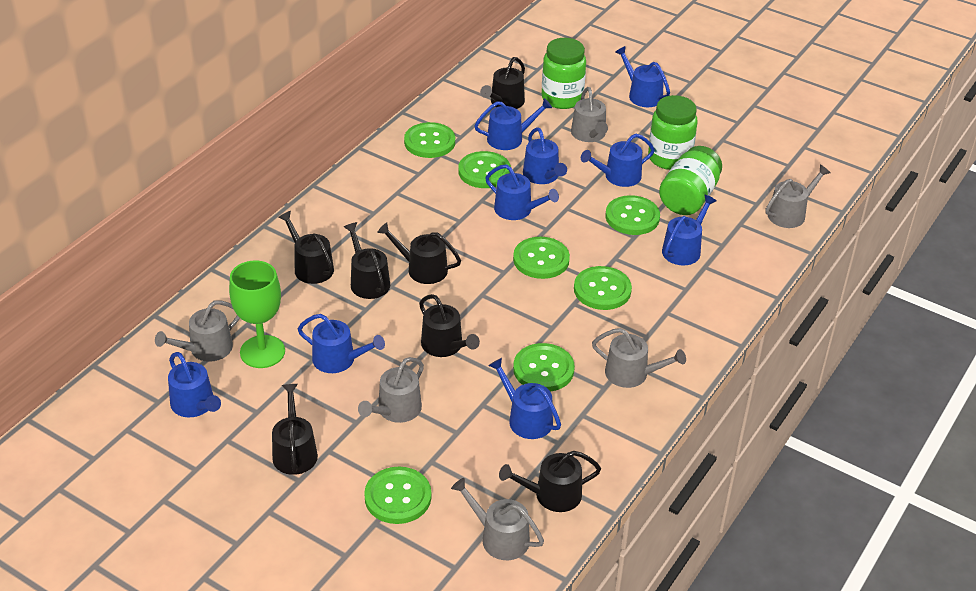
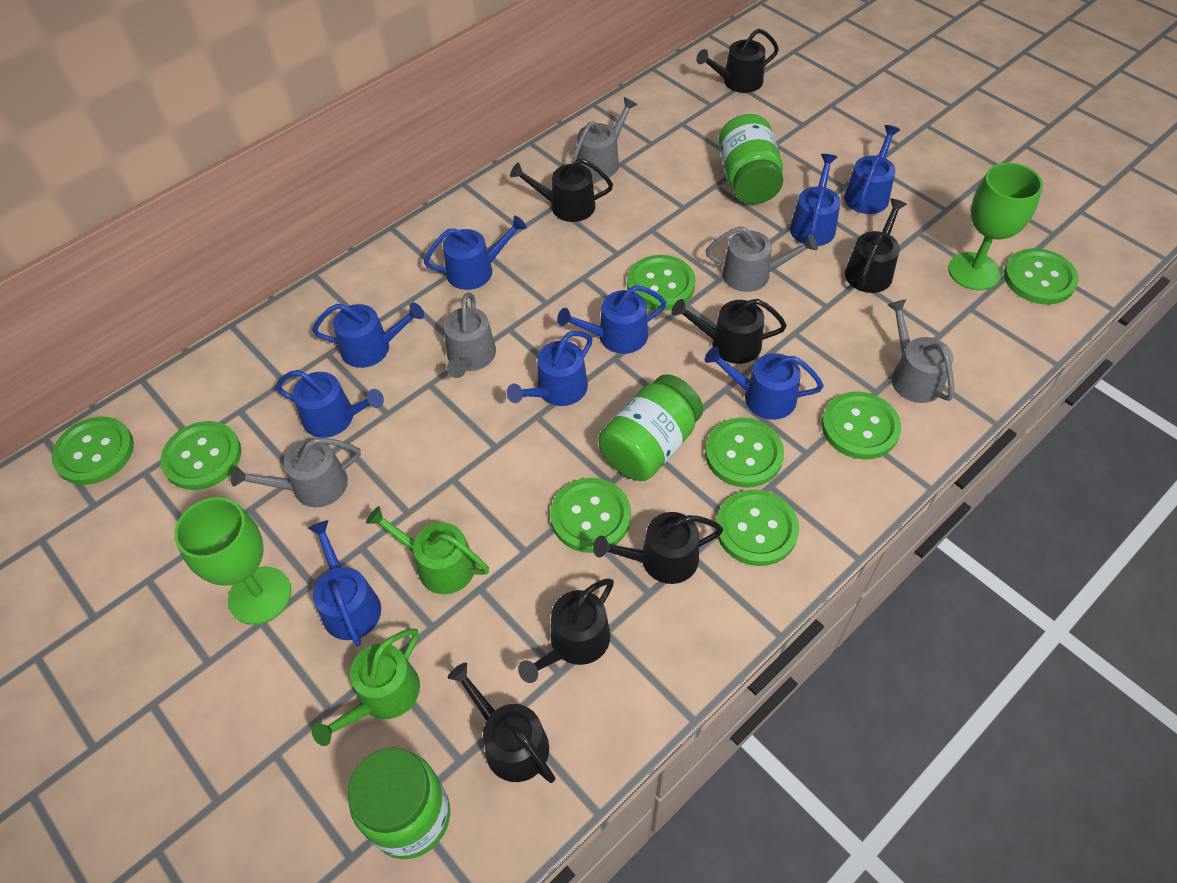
green button: 7 -> 8
green goblet: 1 -> 2
green watering can: 0 -> 2
grey watering can: 6 -> 5

